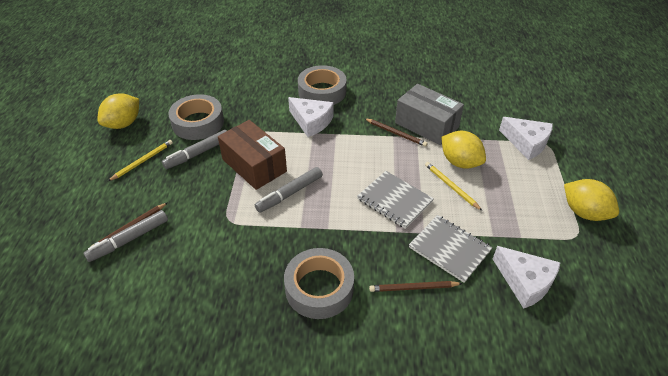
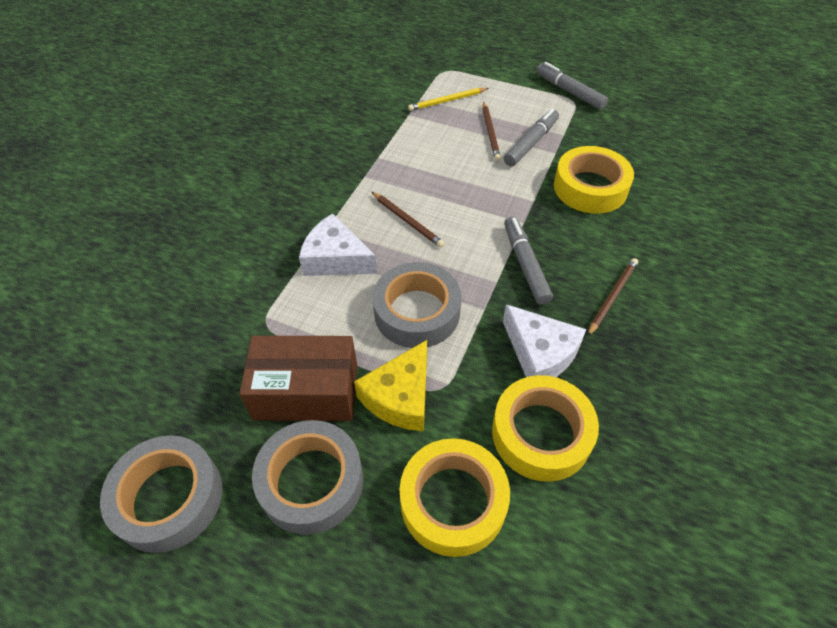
grey box: 1 -> 0
grey notebook: 2 -> 0
white cheese: 3 -> 2
yellow cheese: 0 -> 1
yellow lemon: 3 -> 0
yellow pencil: 2 -> 1
yellow tape: 0 -> 3

